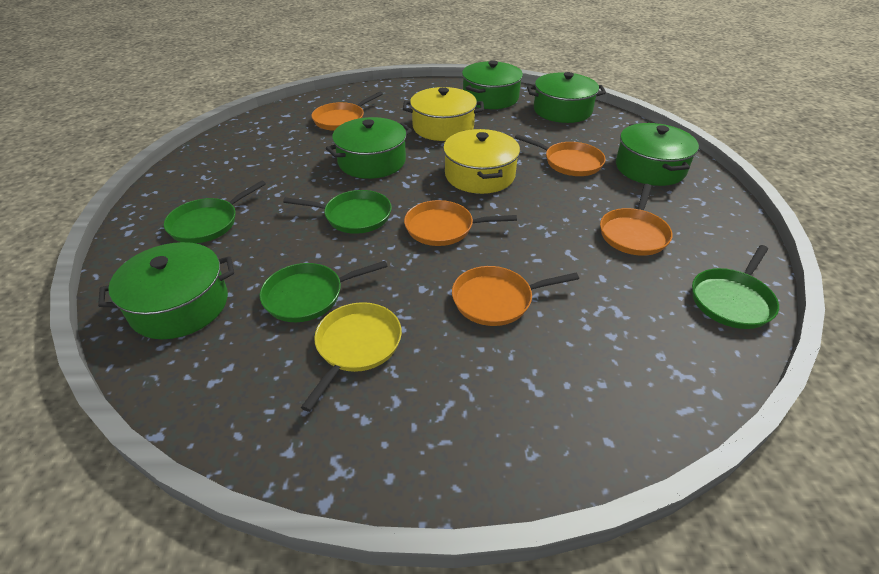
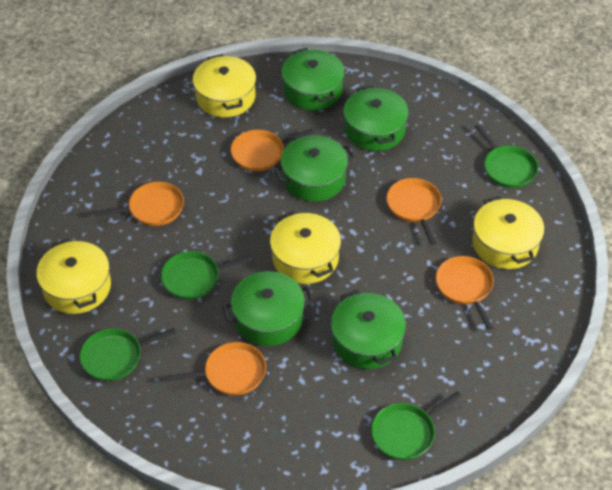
yellow pan: 1 -> 0
yellow pot: 2 -> 4

